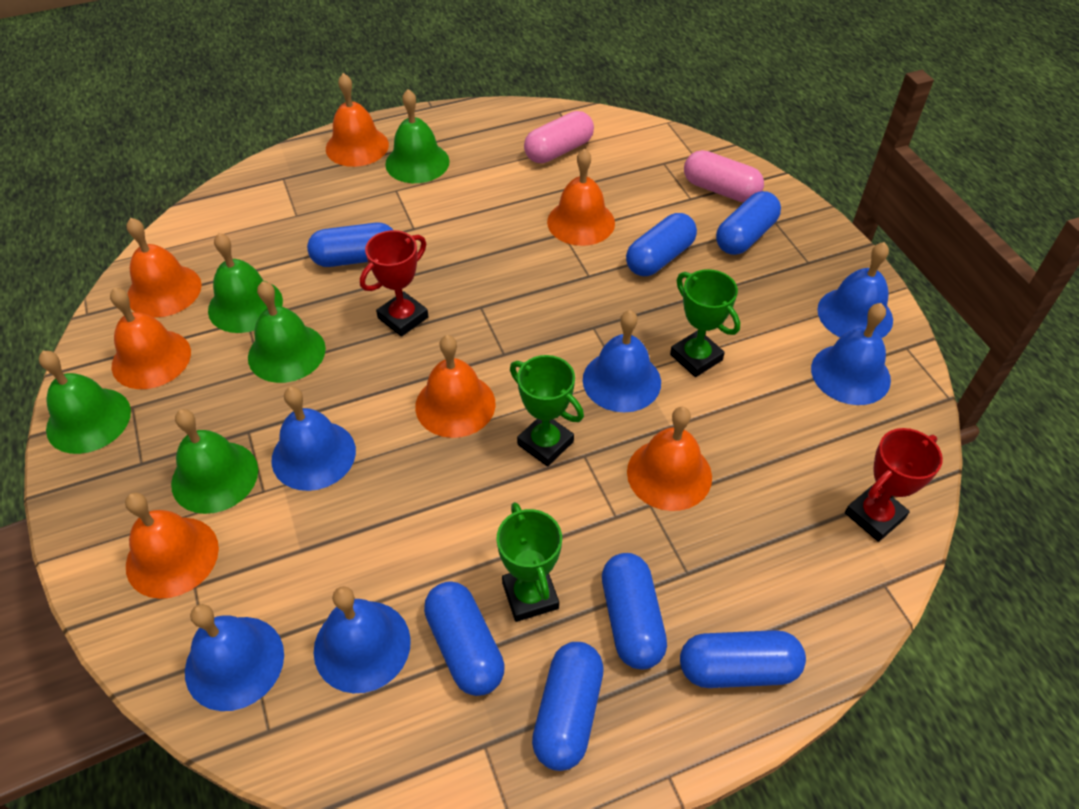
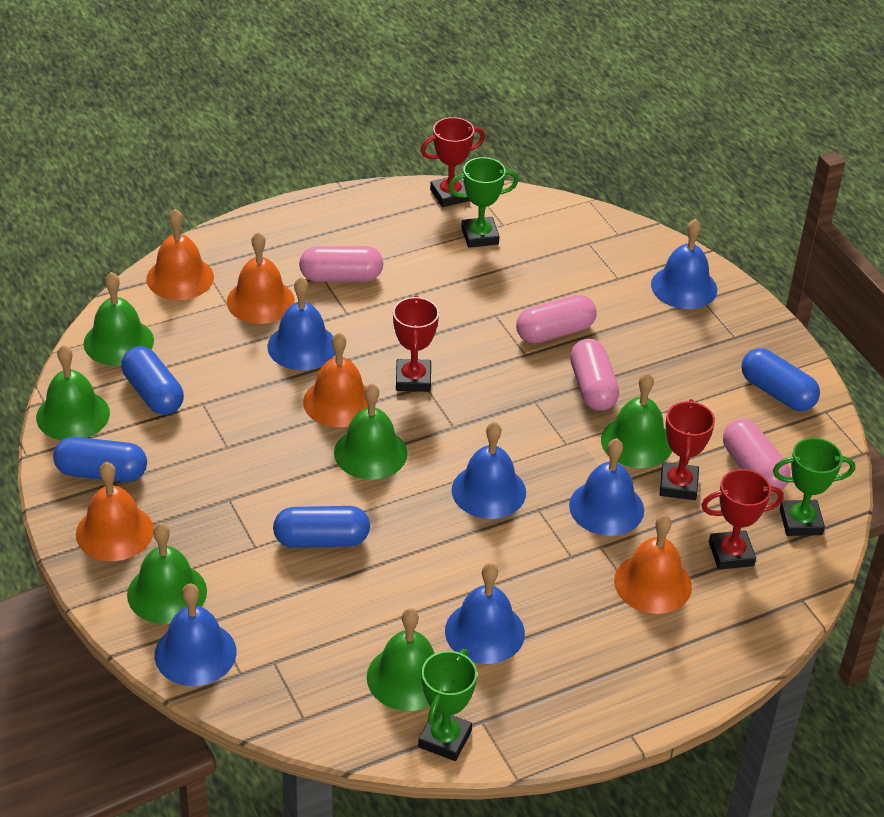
blue capsule: 7 -> 4
green bell: 5 -> 6
orange bell: 7 -> 5
pink capsule: 2 -> 4
red trophy: 2 -> 4

